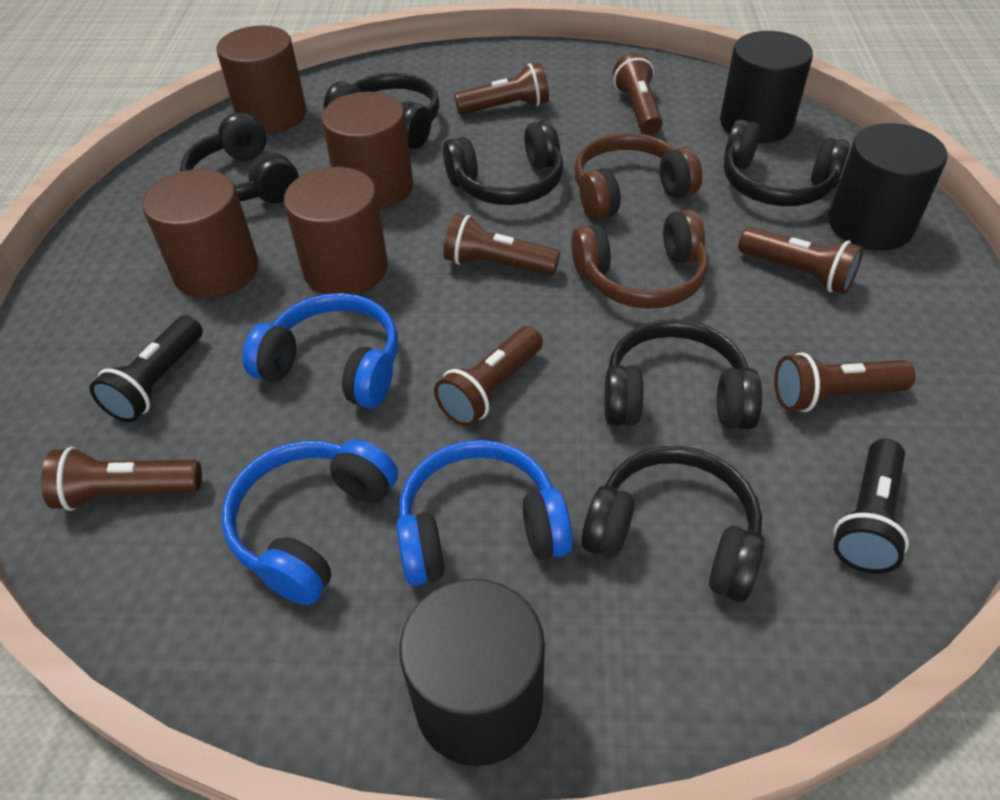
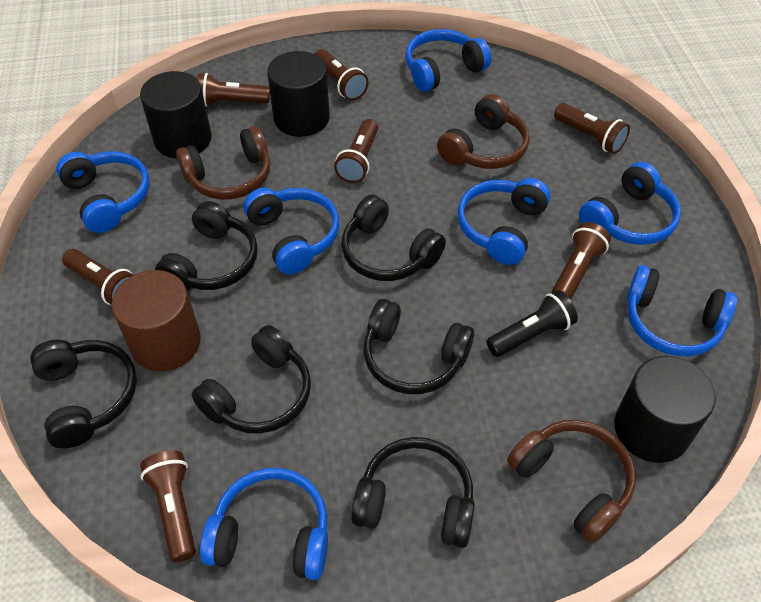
black flashlight: 2 -> 1
blue headphones: 3 -> 7
brown cylinder: 4 -> 1
brown headphones: 2 -> 3

